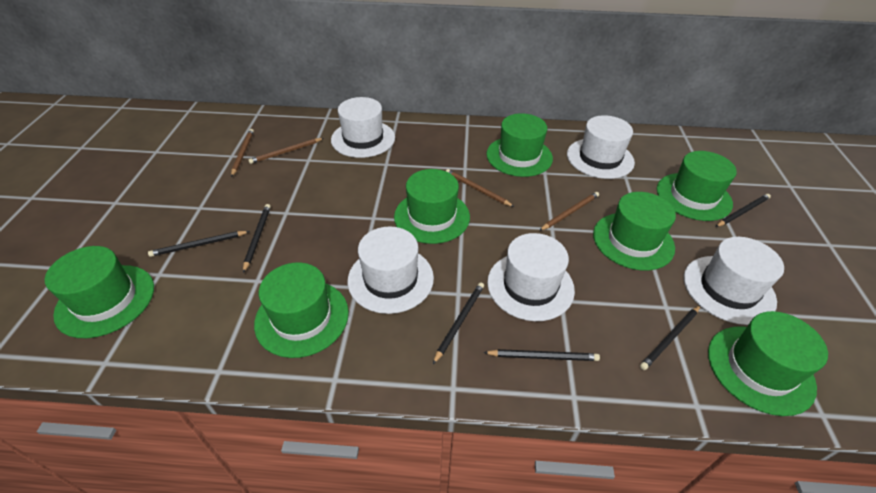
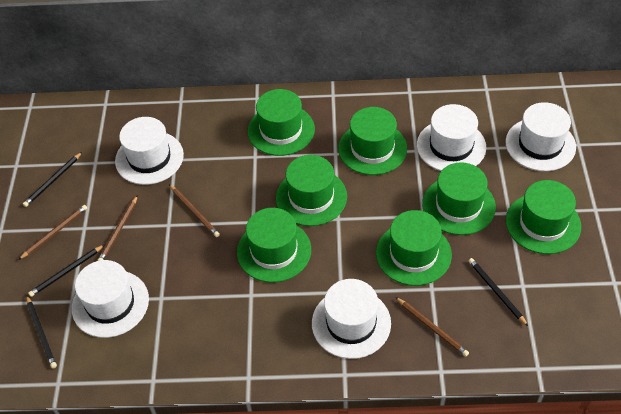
black pencil: 6 -> 4

